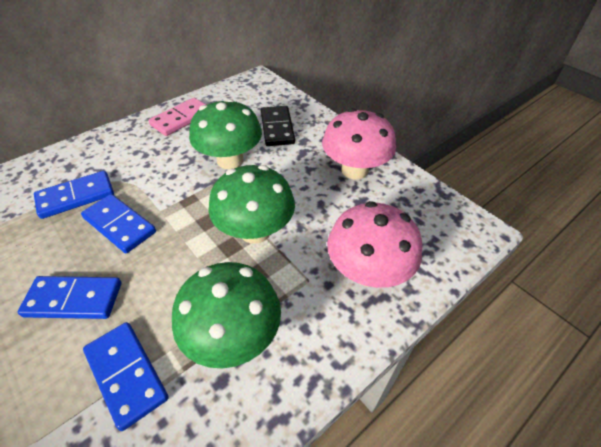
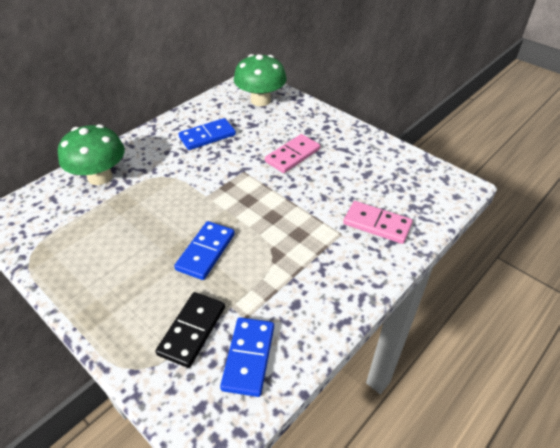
blue domino: 4 -> 3
green mushroom: 3 -> 2
pink domino: 1 -> 2
pink mushroom: 2 -> 0

